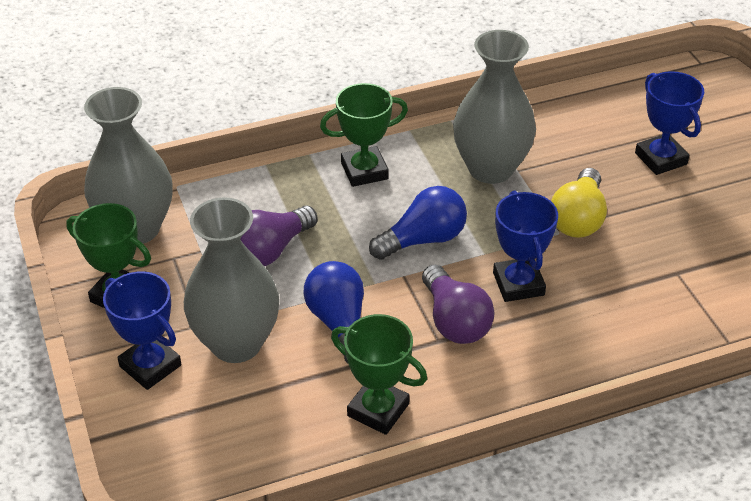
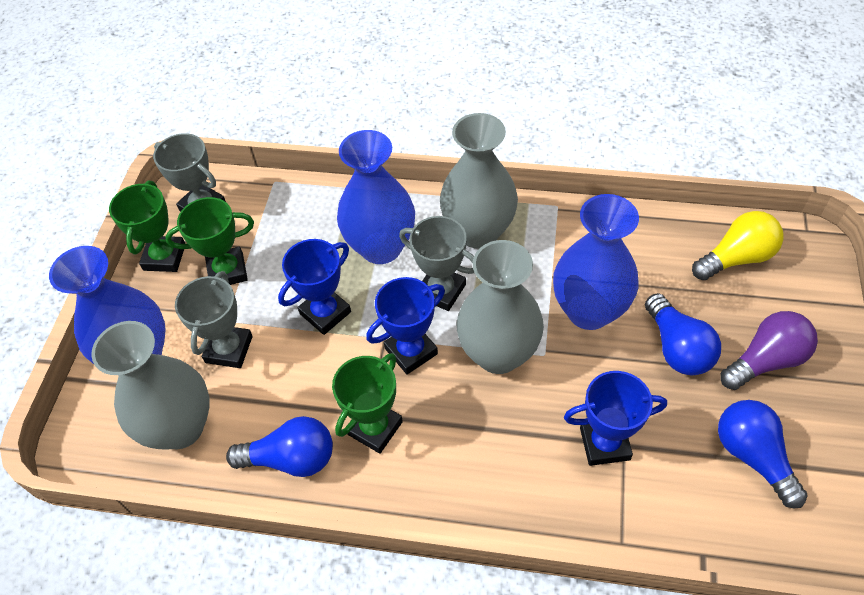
blue light bulb: 2 -> 3
blue vase: 0 -> 3
grey trophy: 0 -> 3
purple light bulb: 2 -> 1

